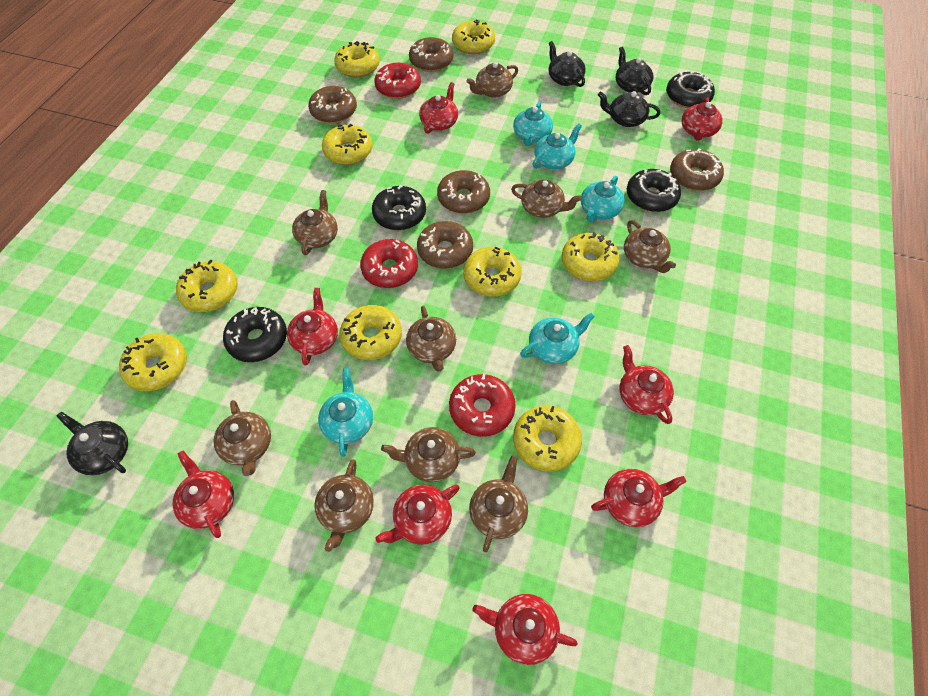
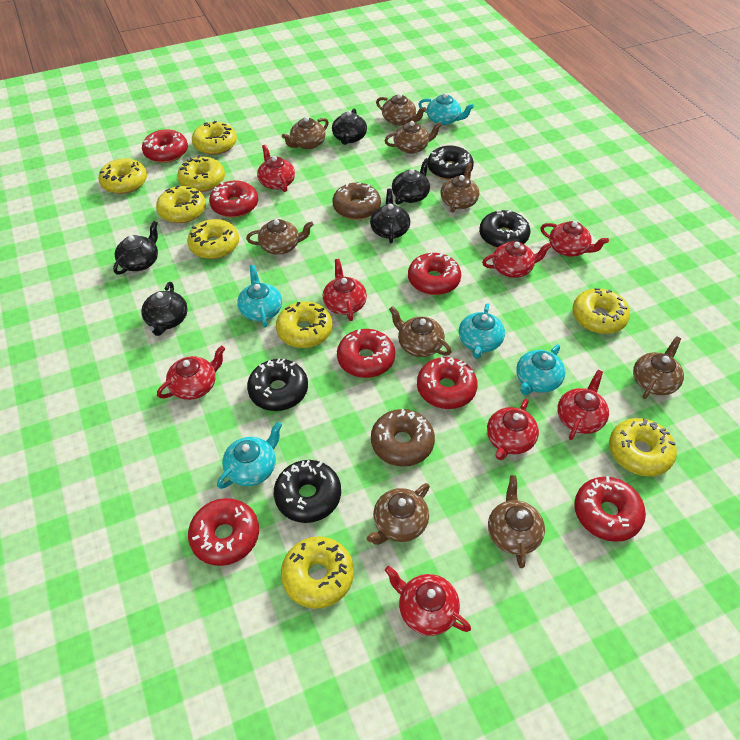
black teapot: 4 -> 5
brown donut: 5 -> 2
red donut: 3 -> 7

